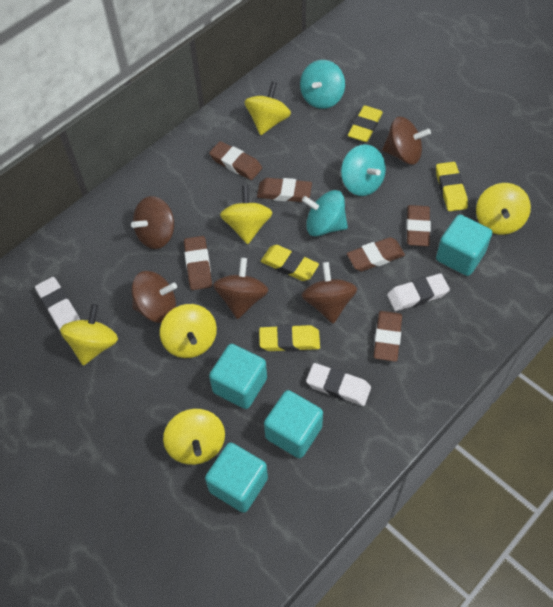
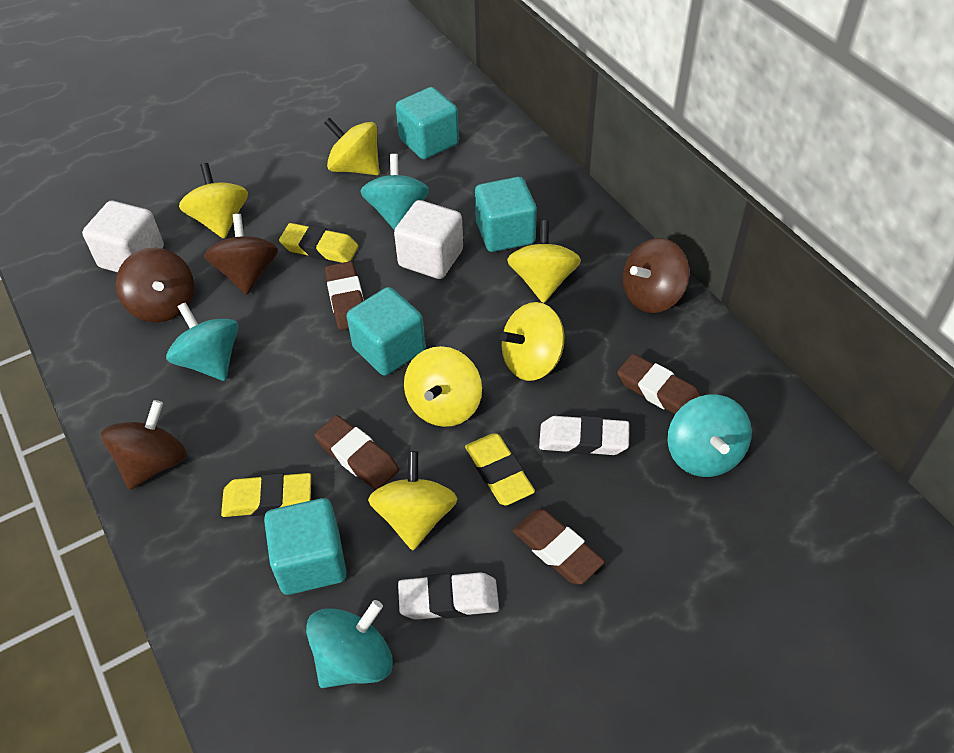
brown eraser: 6 -> 4
brown spinning top: 5 -> 4
turquoise spinning top: 3 -> 4
white cube: 0 -> 2
white eraser: 3 -> 2
yellow eraser: 4 -> 3

